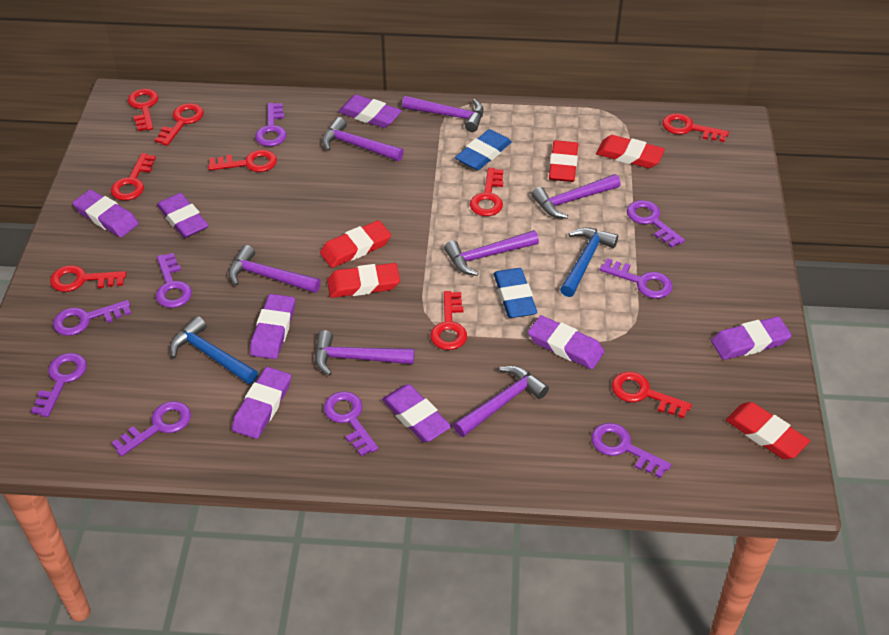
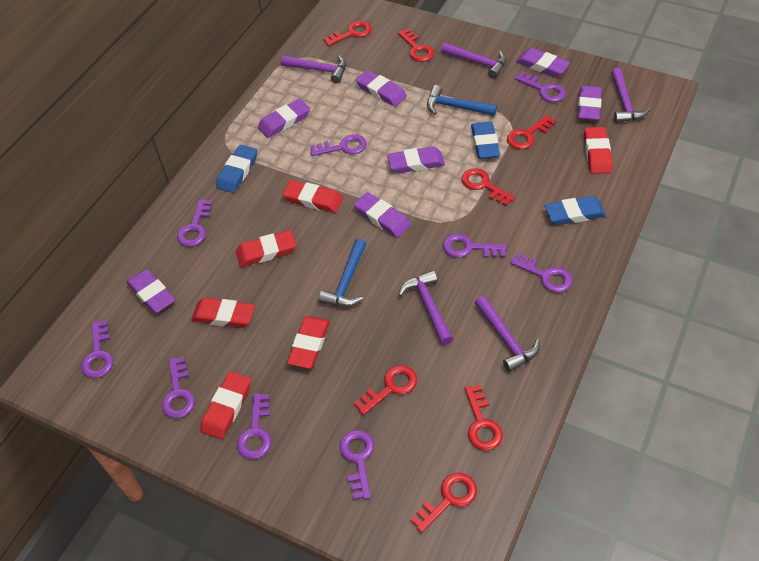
blue eraser: 2 -> 3
purple eraser: 8 -> 7
purple hammer: 7 -> 5
red eraser: 5 -> 6
red key: 9 -> 7

